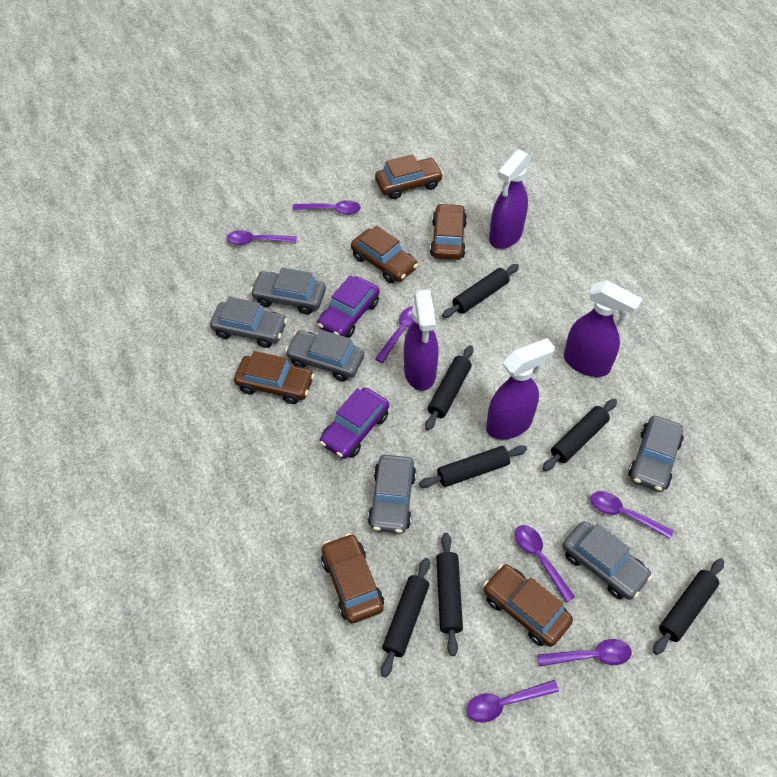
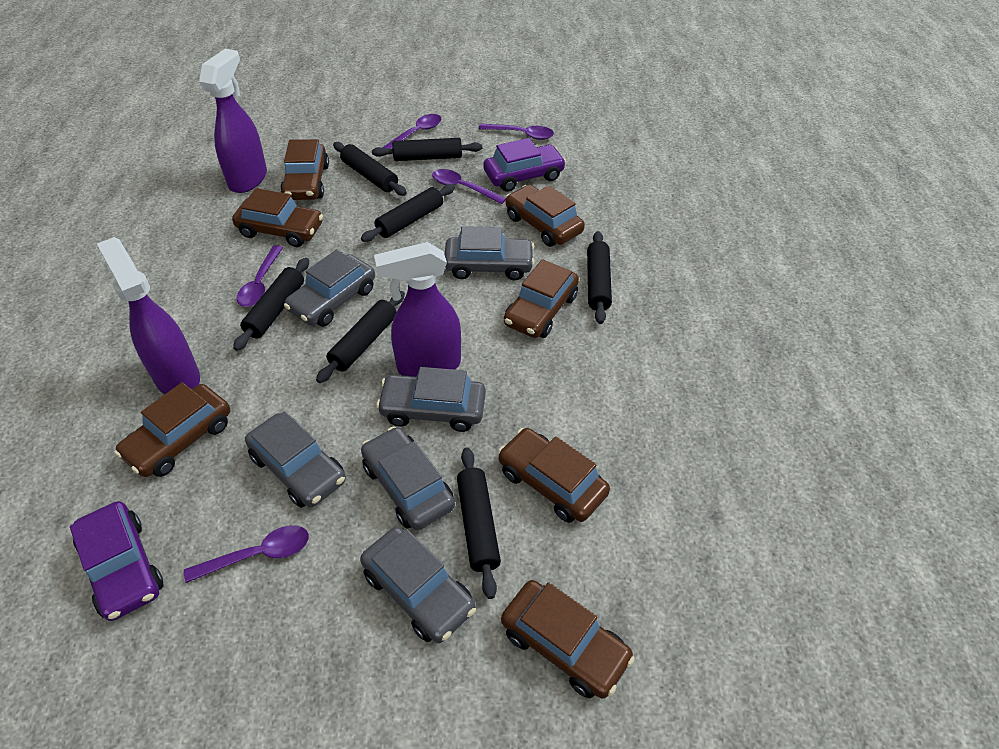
brown car: 6 -> 7
purple spoon: 7 -> 5
purple spray bottle: 4 -> 3

